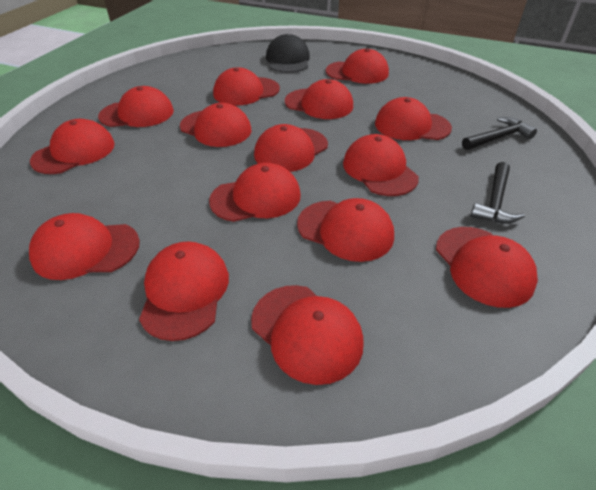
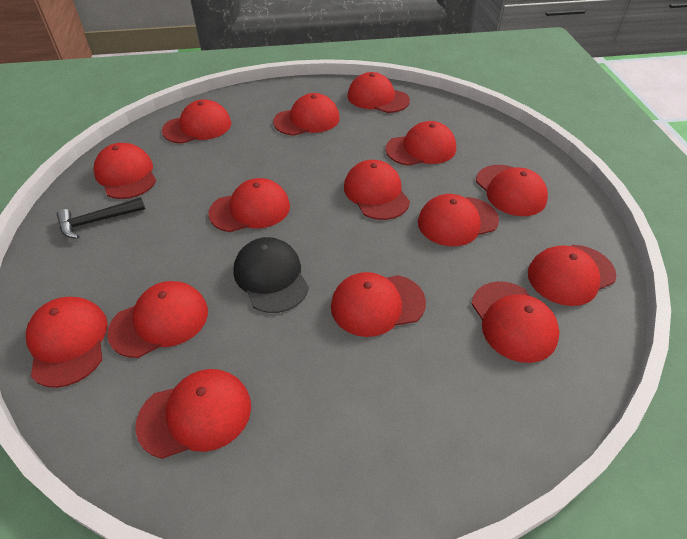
black hammer: 2 -> 1

